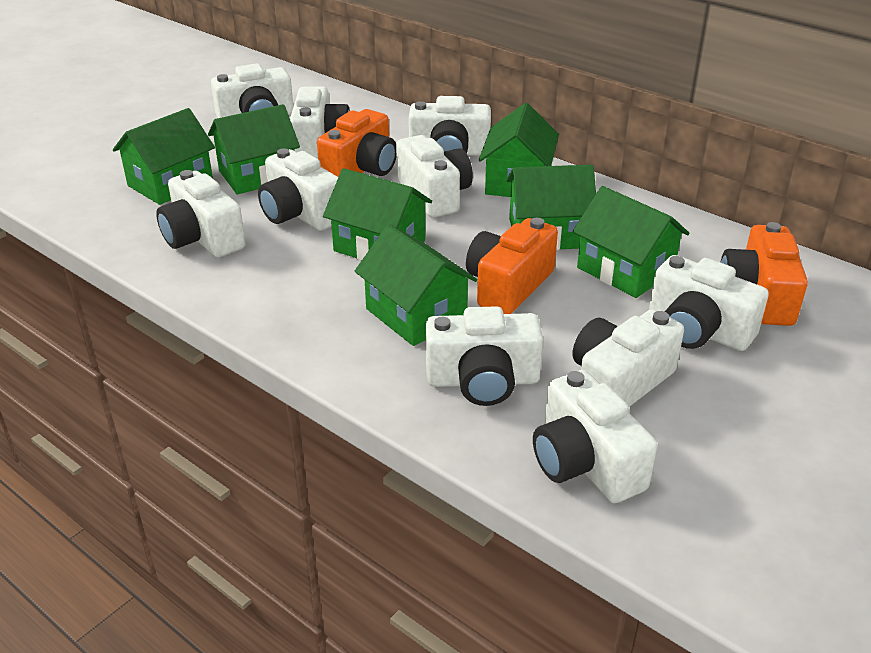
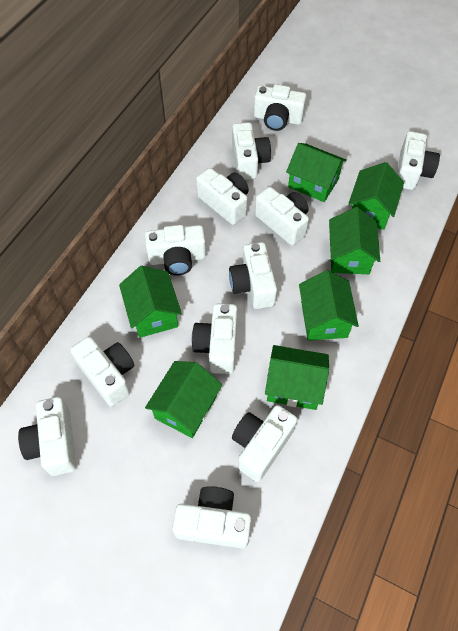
orange camera: 3 -> 0
white camera: 10 -> 12

